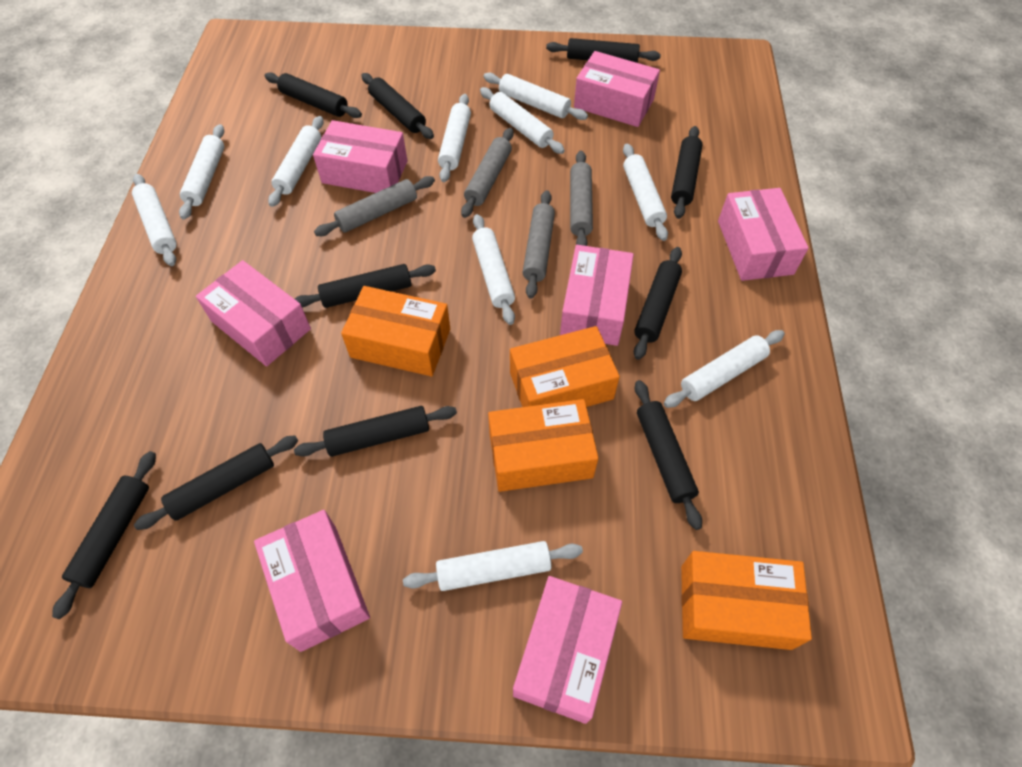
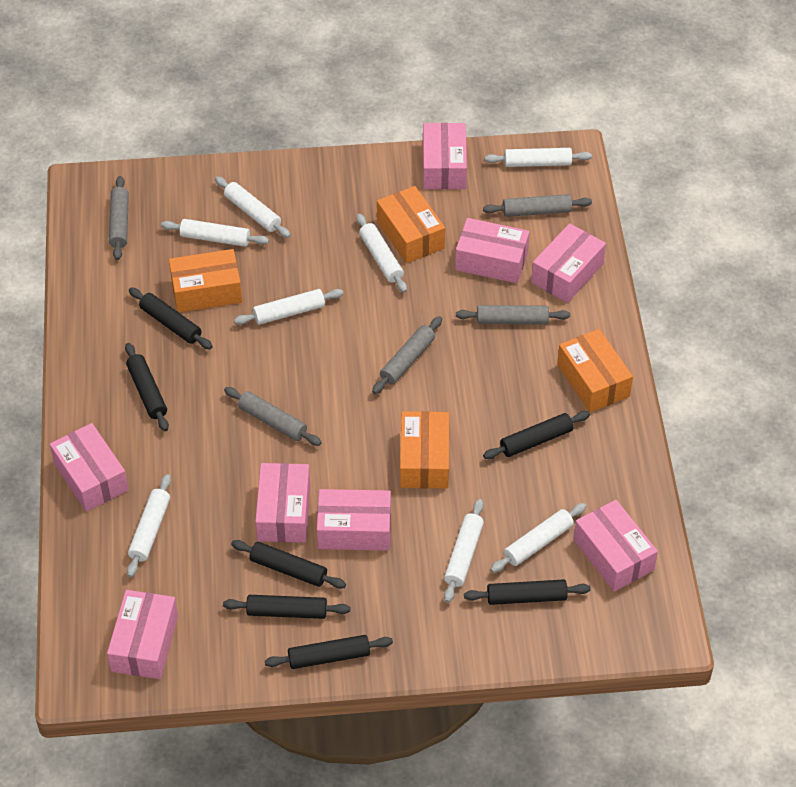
black rolling pin: 10 -> 7
grey rolling pin: 4 -> 5
pink box: 7 -> 8
white rolling pin: 10 -> 8

